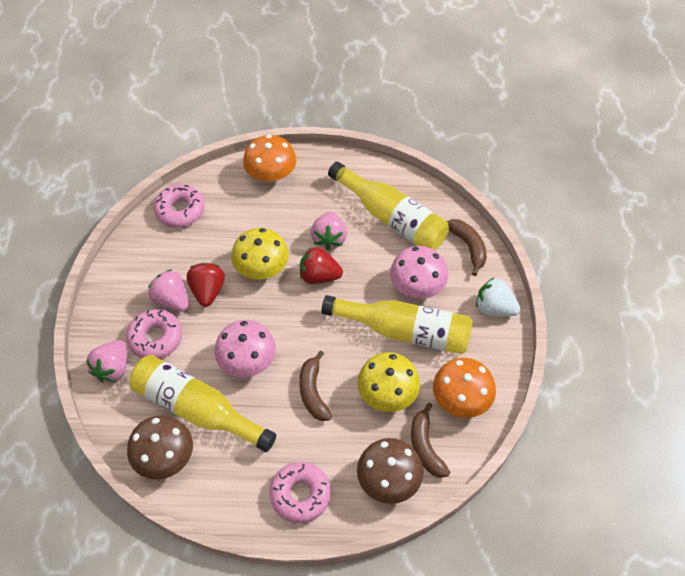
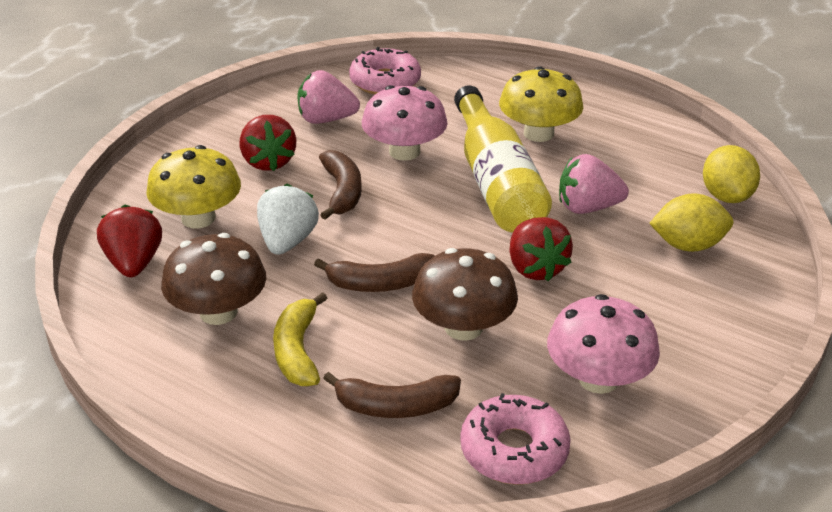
orange mushroom: 2 -> 0
pink donut: 3 -> 2
pink strawberry: 3 -> 2
red strawberry: 2 -> 3
yellow banana: 0 -> 1
yellow bottle: 3 -> 1
yellow lemon: 0 -> 2

